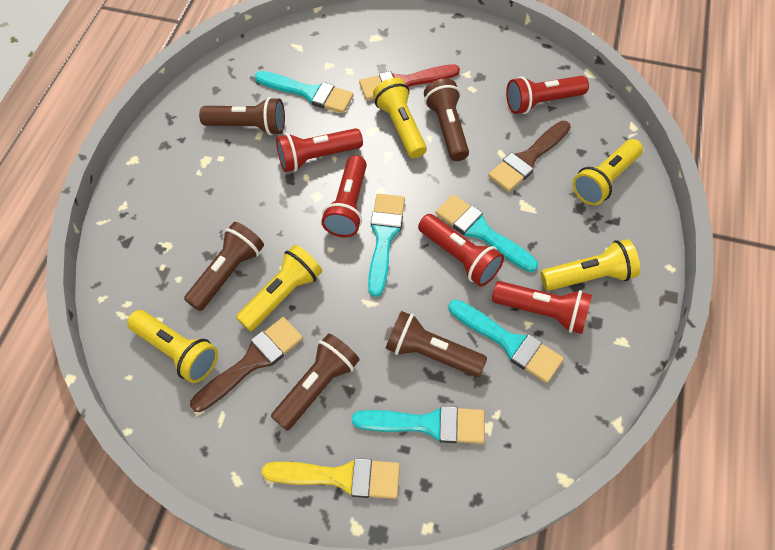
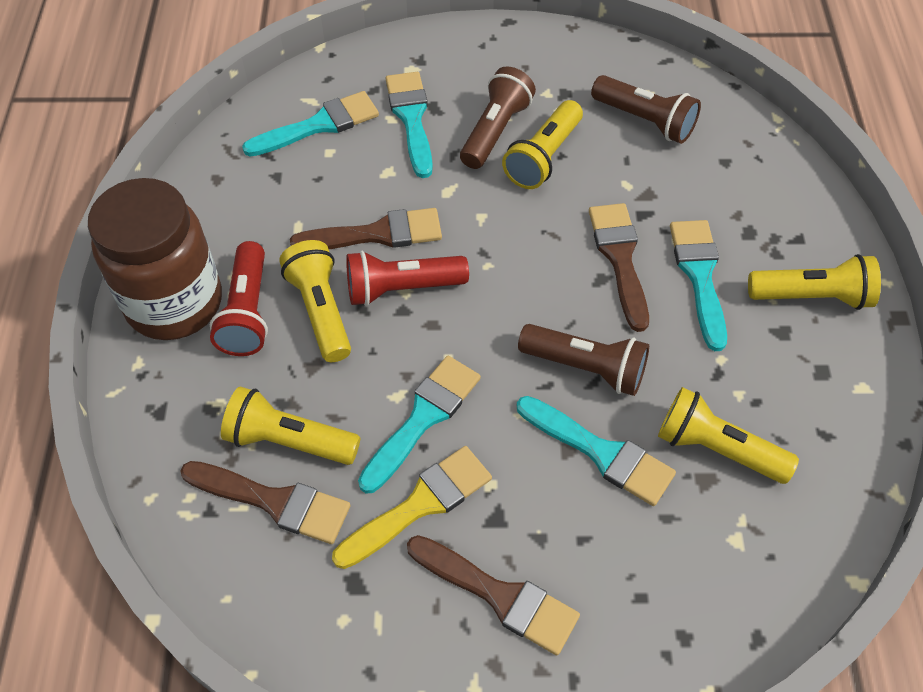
brown brush: 2 -> 4
brown flashlight: 5 -> 3
brown jar: 0 -> 1
red brush: 1 -> 0
red flashlight: 5 -> 2

